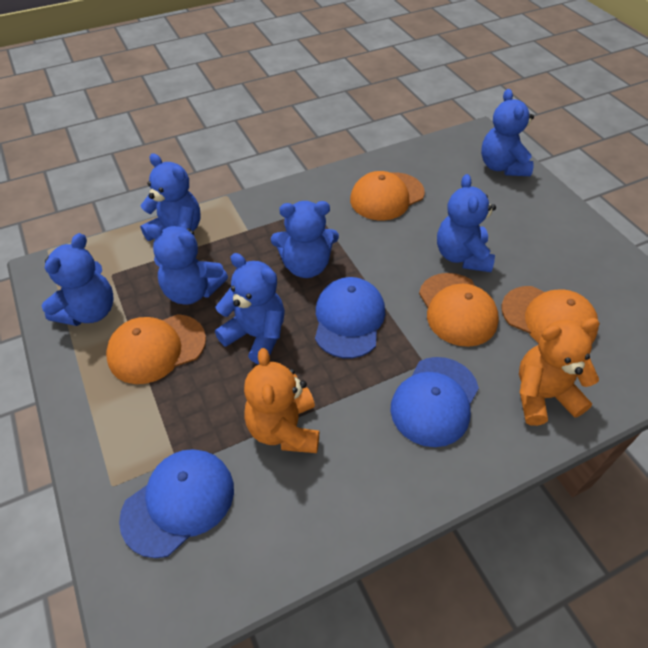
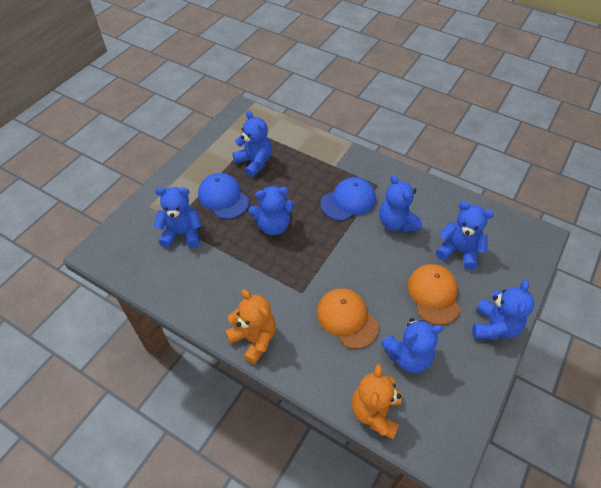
blue cap: 3 -> 2
orange cap: 4 -> 2

